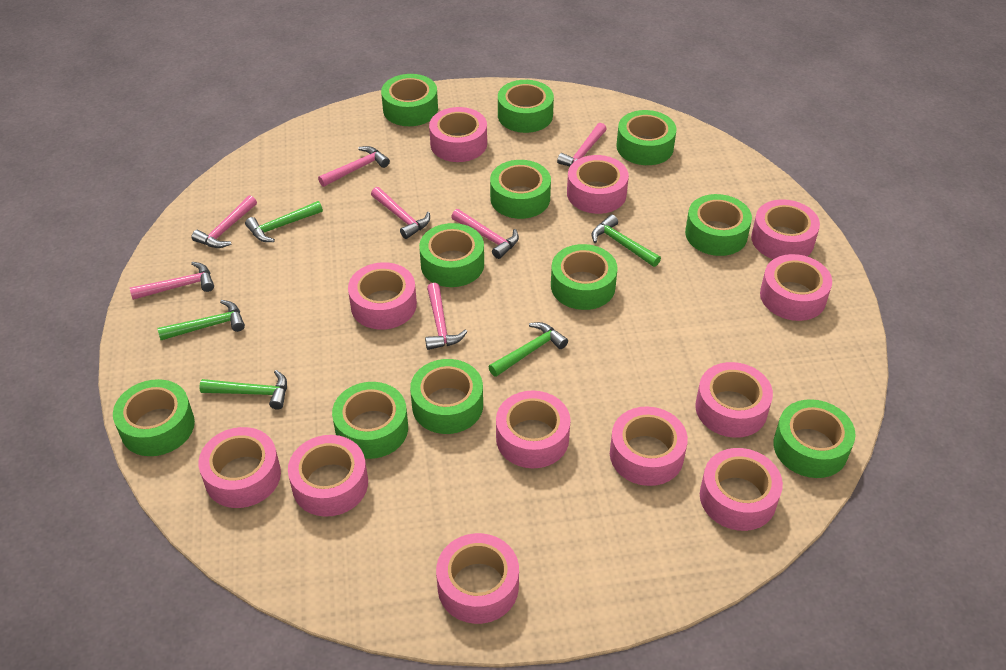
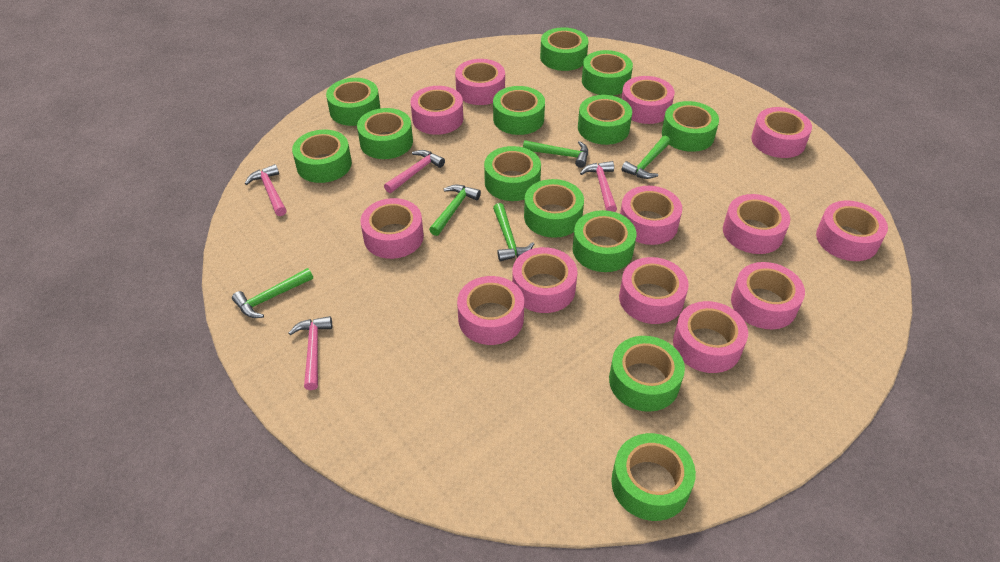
green tape: 11 -> 13
pink hammer: 7 -> 4
pink tape: 12 -> 13

